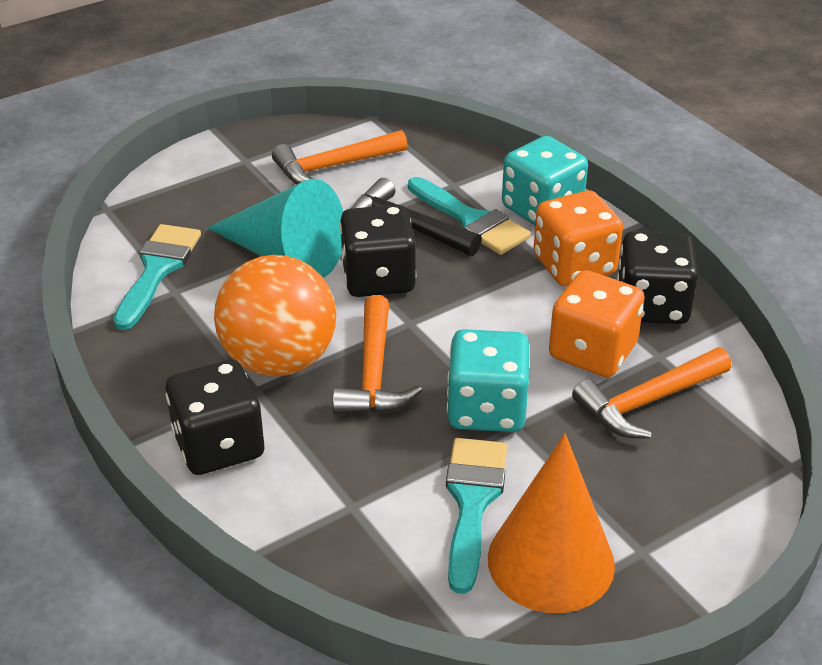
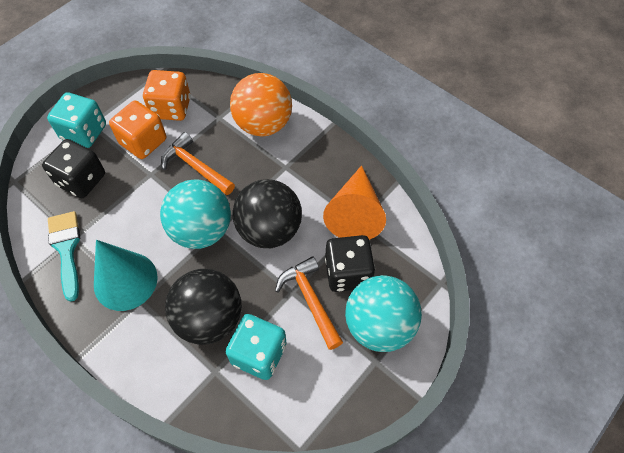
black ball: 0 -> 2
black dice: 3 -> 2
black hammer: 1 -> 0
orange hammer: 3 -> 2
turquoise ball: 0 -> 2
turquoise brush: 3 -> 1

